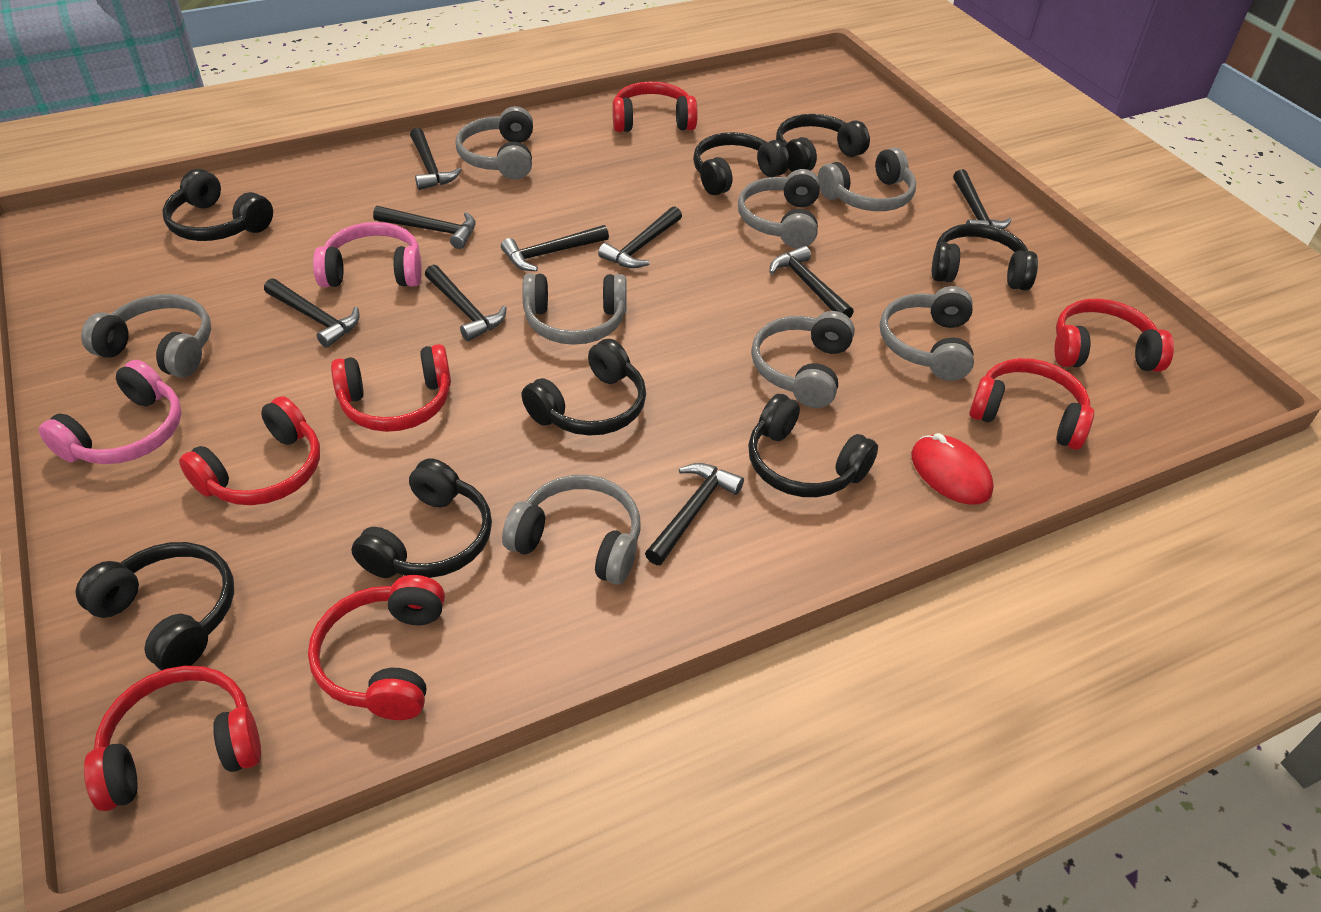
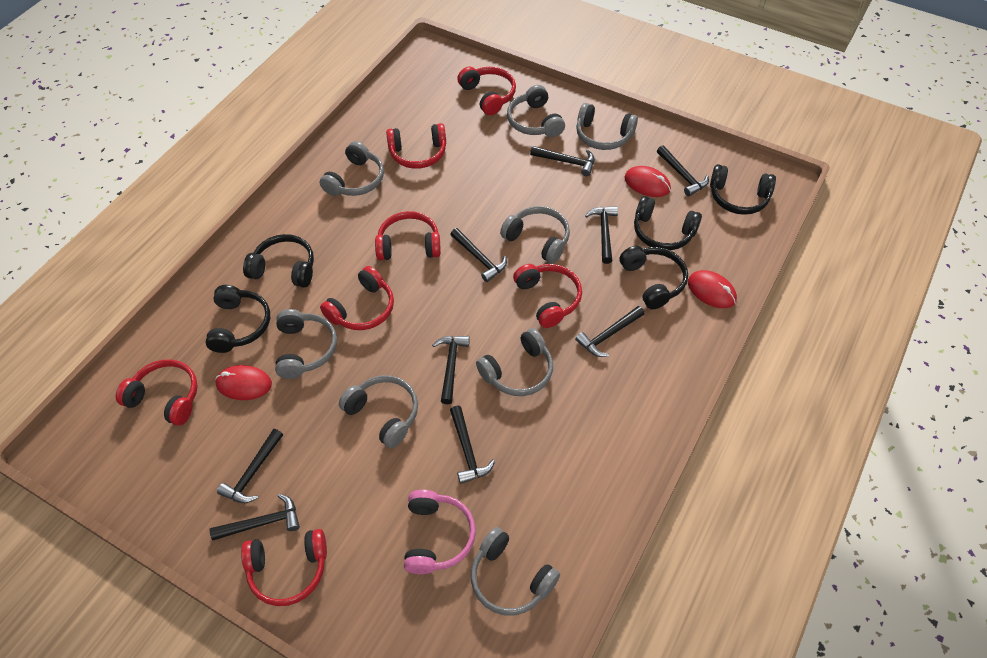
black headphones: 8 -> 5
pink headphones: 2 -> 1
red mouse: 1 -> 3

